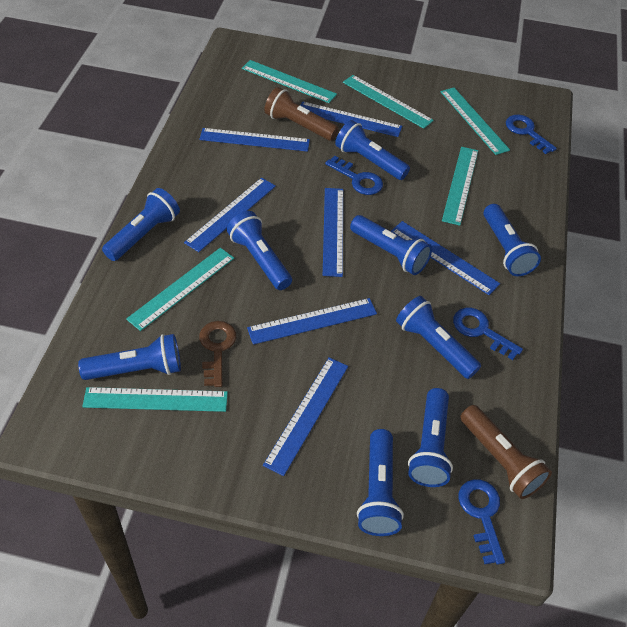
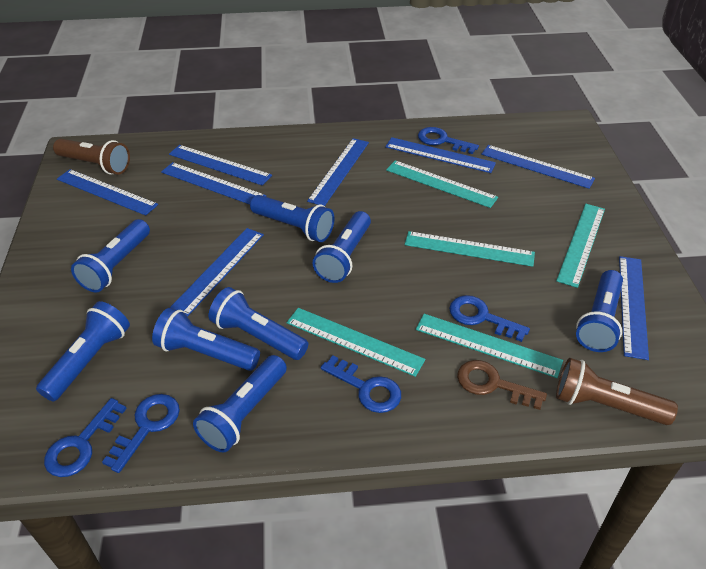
blue flashlight: 9 -> 8
blue key: 4 -> 5
blue ruler: 7 -> 8
turquoise ruler: 6 -> 5

